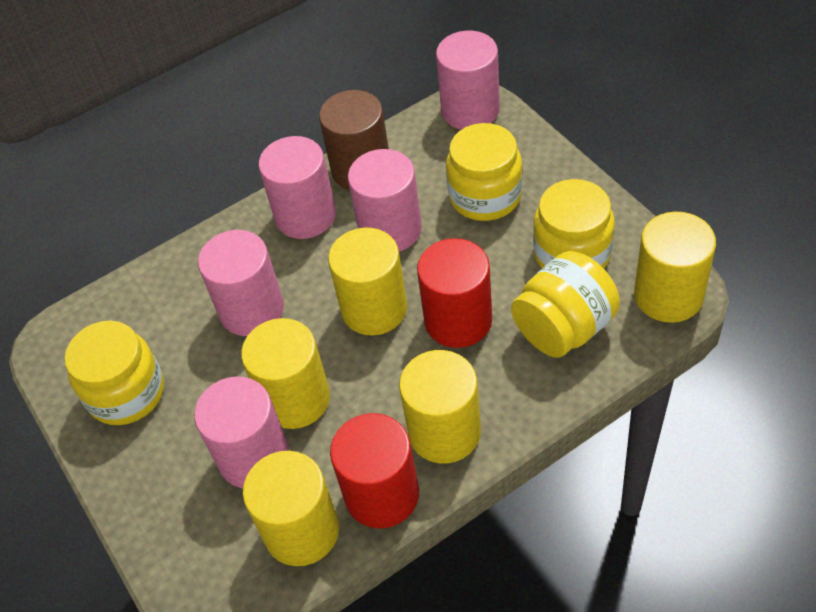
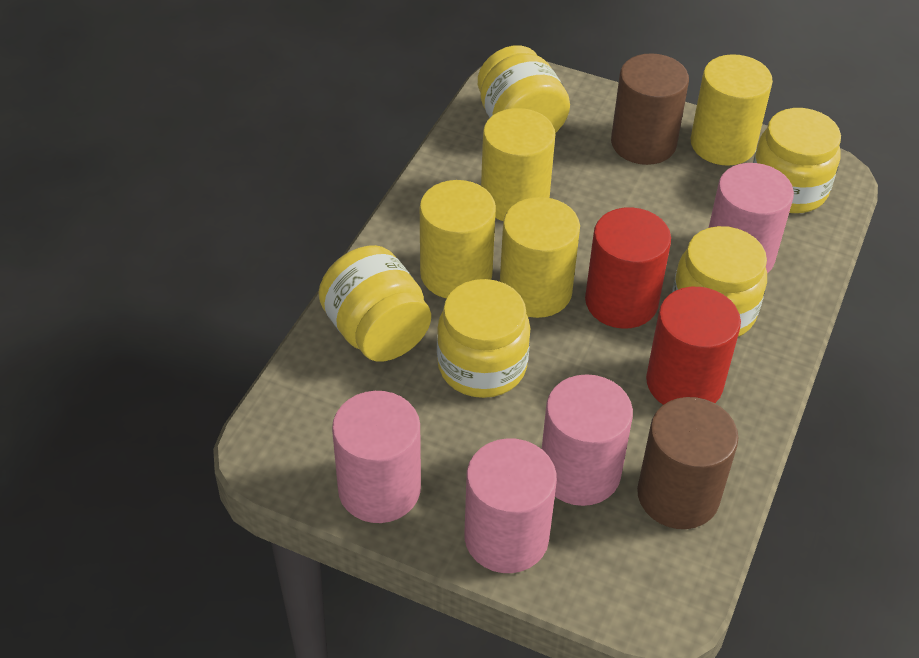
brown cylinder: 1 -> 2
pink cylinder: 5 -> 4
yellow cylinder: 5 -> 4
yellow jar: 4 -> 5

